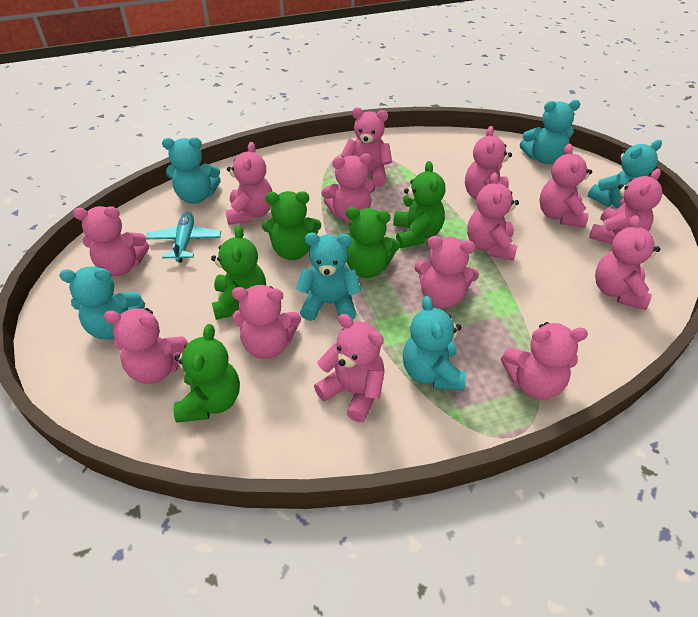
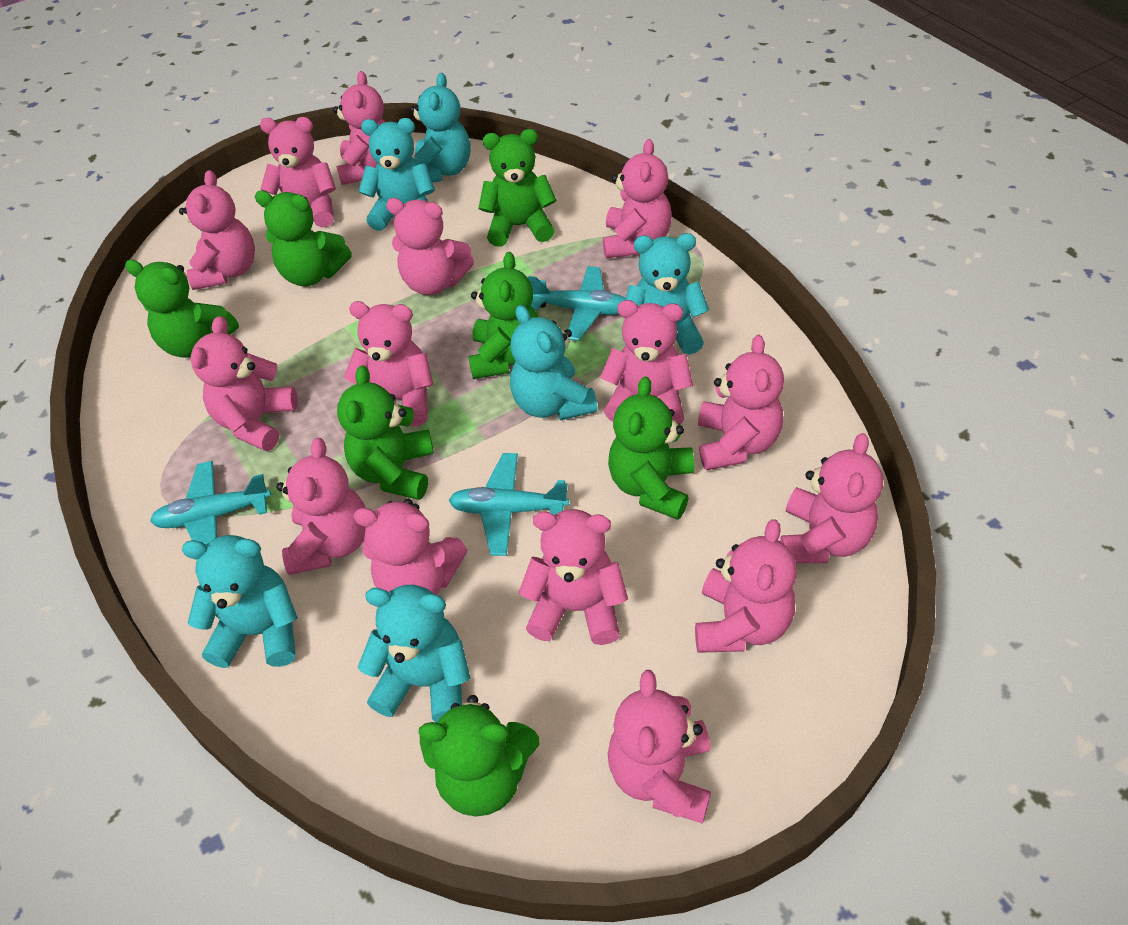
green teddy bear: 5 -> 7
pink teddy bear: 14 -> 15
turquoise plane: 1 -> 3

